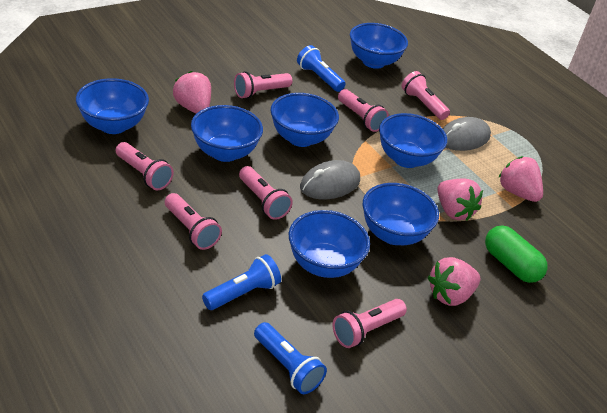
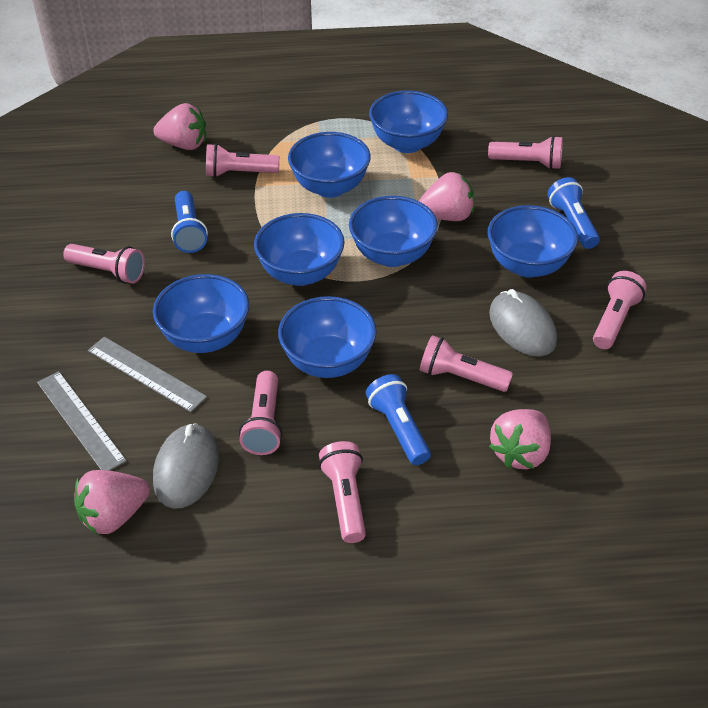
green capsule: 1 -> 0
grey ruler: 0 -> 2

